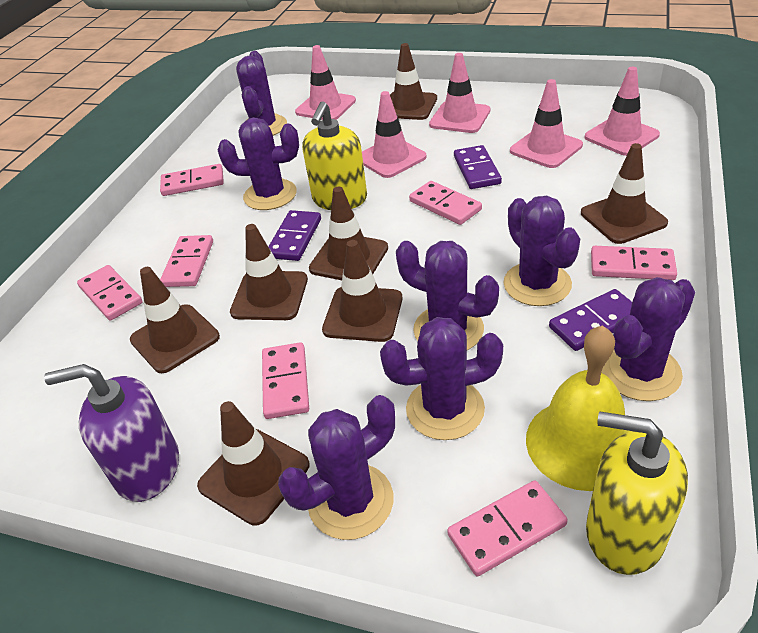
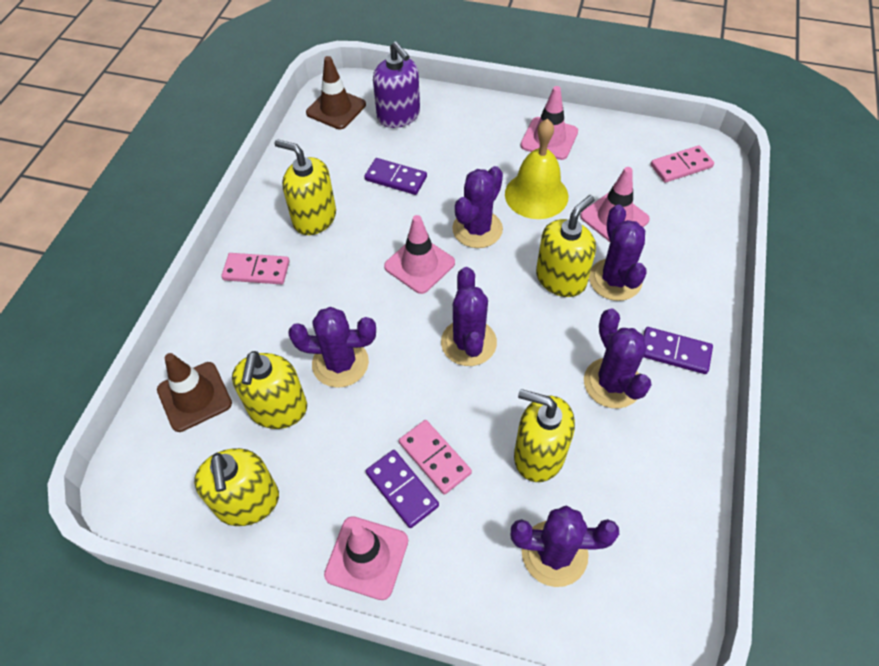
brown traffic cone: 7 -> 2
pink domino: 7 -> 3
pink traffic cone: 5 -> 4
purple cactus: 7 -> 6
yellow soap dispenser: 2 -> 5

